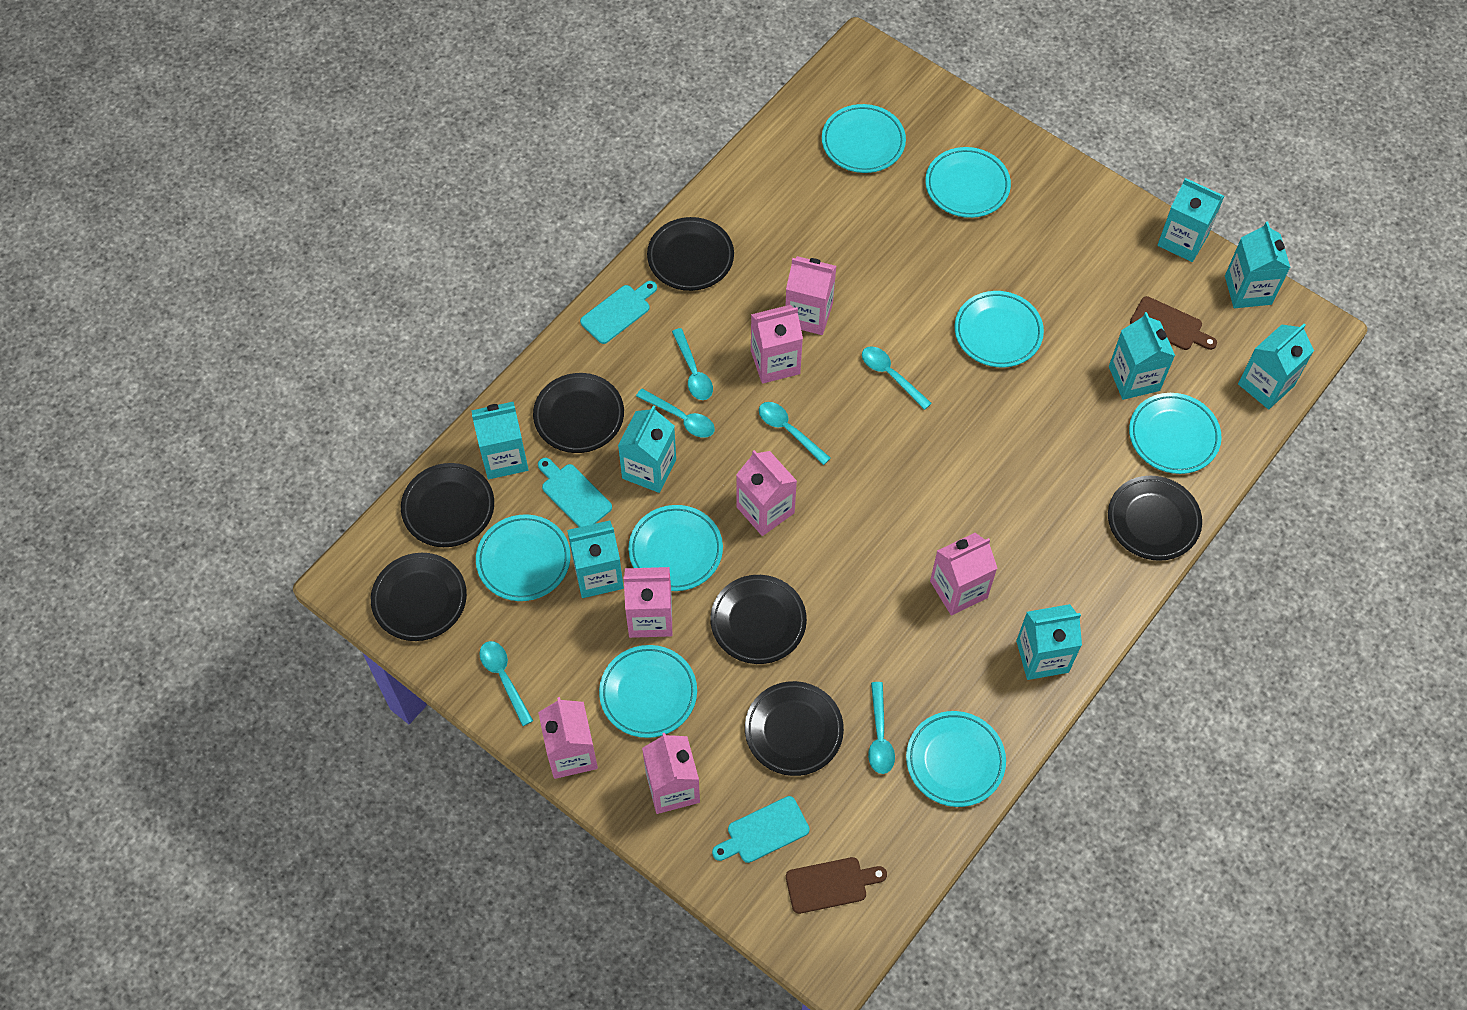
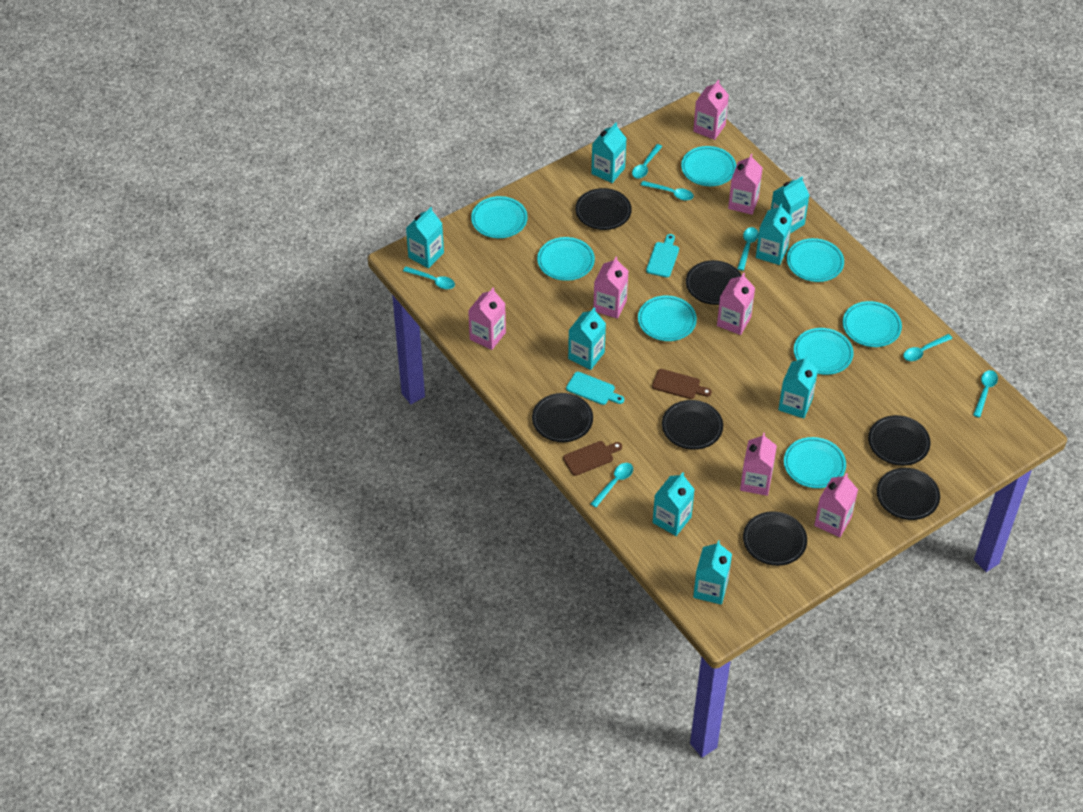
turquoise cutting board: 3 -> 2
turquoise spoon: 6 -> 7

